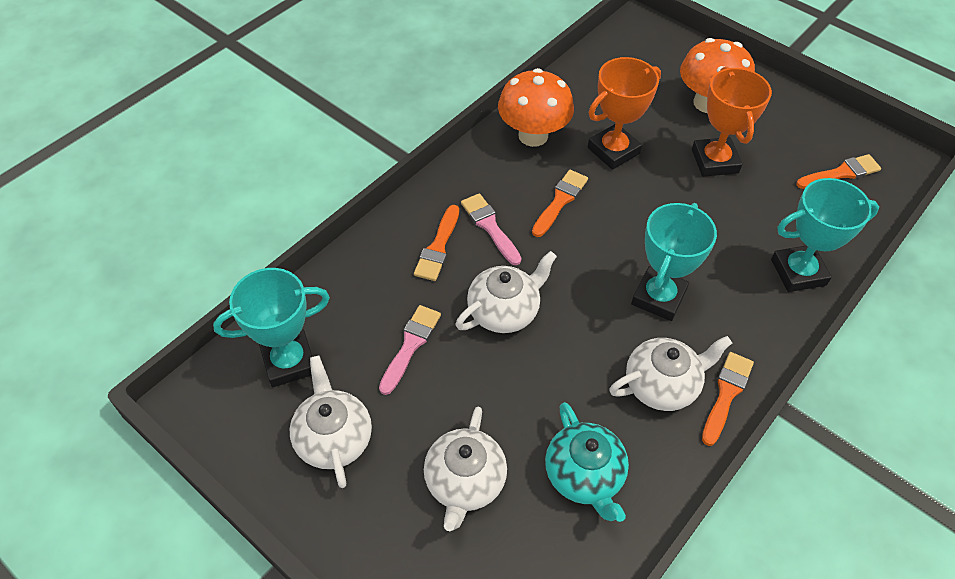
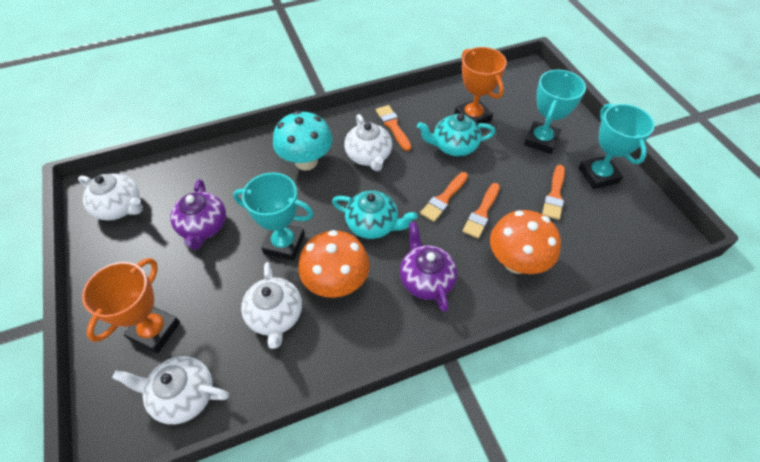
pink brush: 2 -> 0
purple teapot: 0 -> 2
turquoise mushroom: 0 -> 1
turquoise teapot: 1 -> 2

